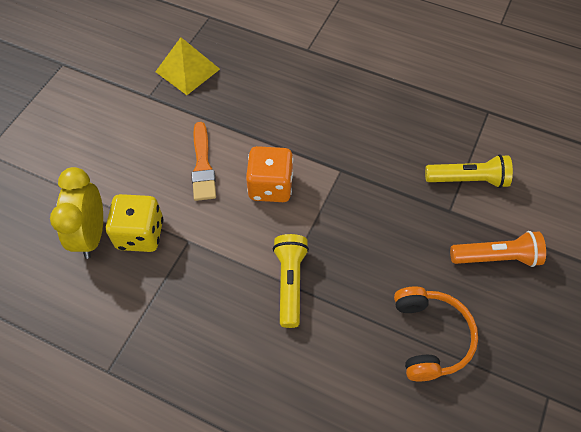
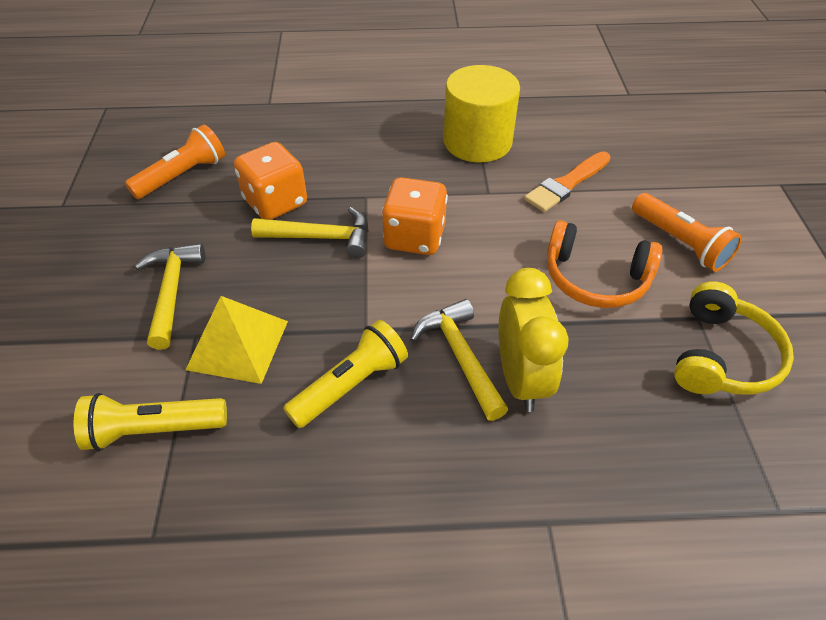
orange dice: 1 -> 2
orange flashlight: 1 -> 2
yellow cylinder: 0 -> 1
yellow dice: 1 -> 0
yellow hammer: 0 -> 3
yellow headphones: 0 -> 1

